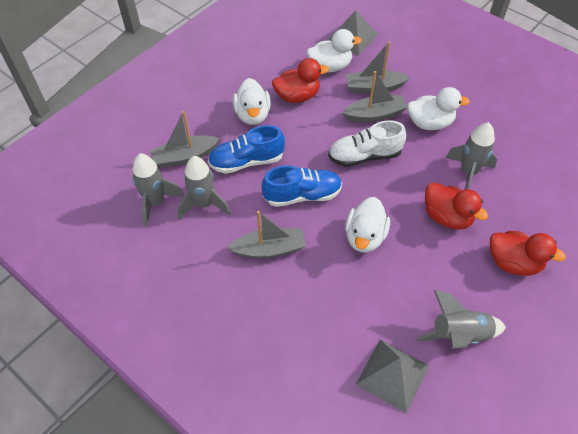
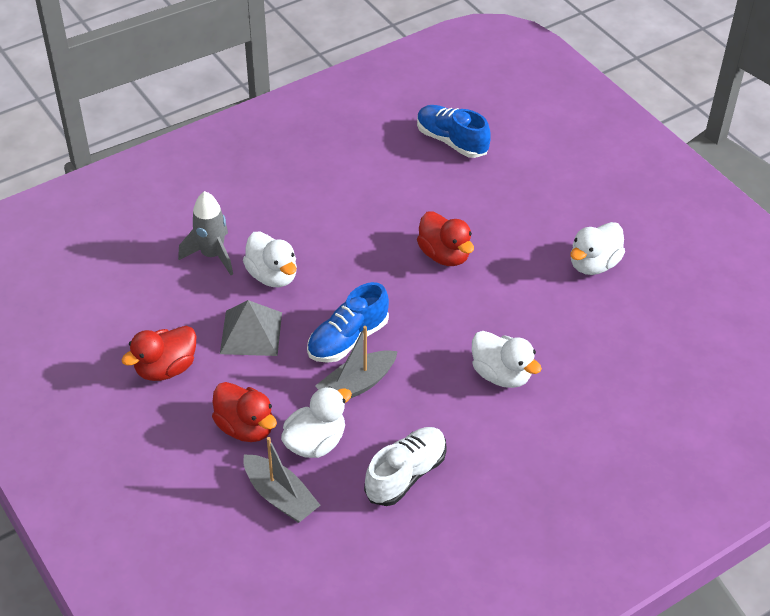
grey boat: 4 -> 2
grey pyramid: 2 -> 1
grey rocket: 4 -> 1

